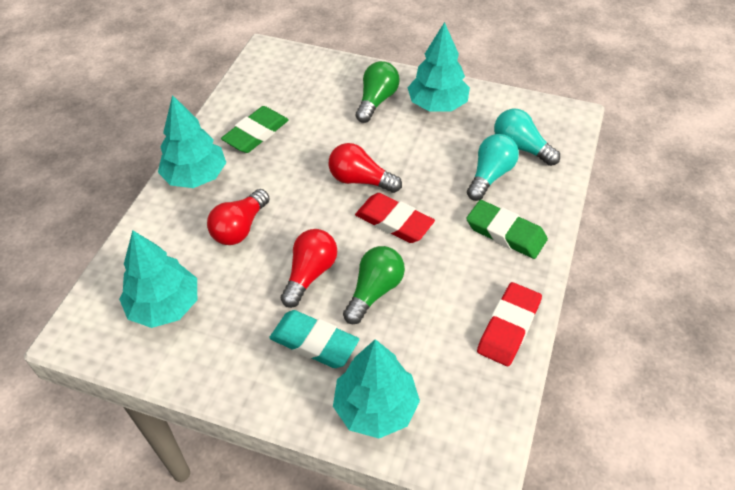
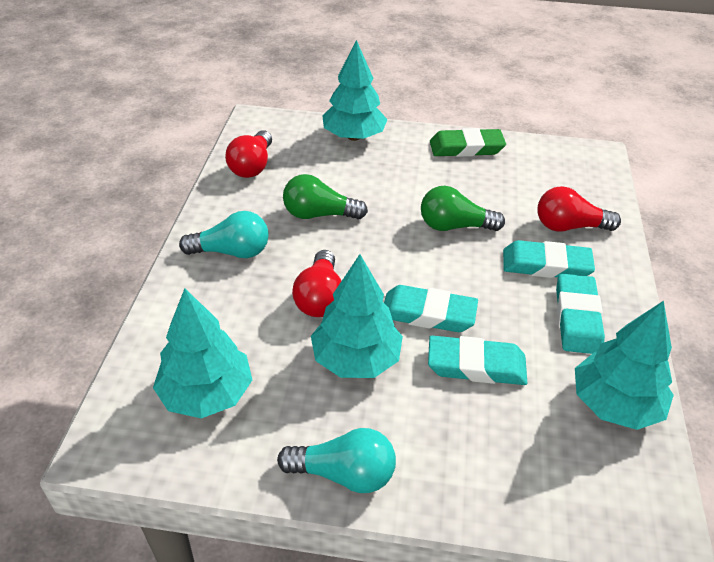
green eraser: 2 -> 1
red eraser: 2 -> 0
turquoise eraser: 1 -> 4

